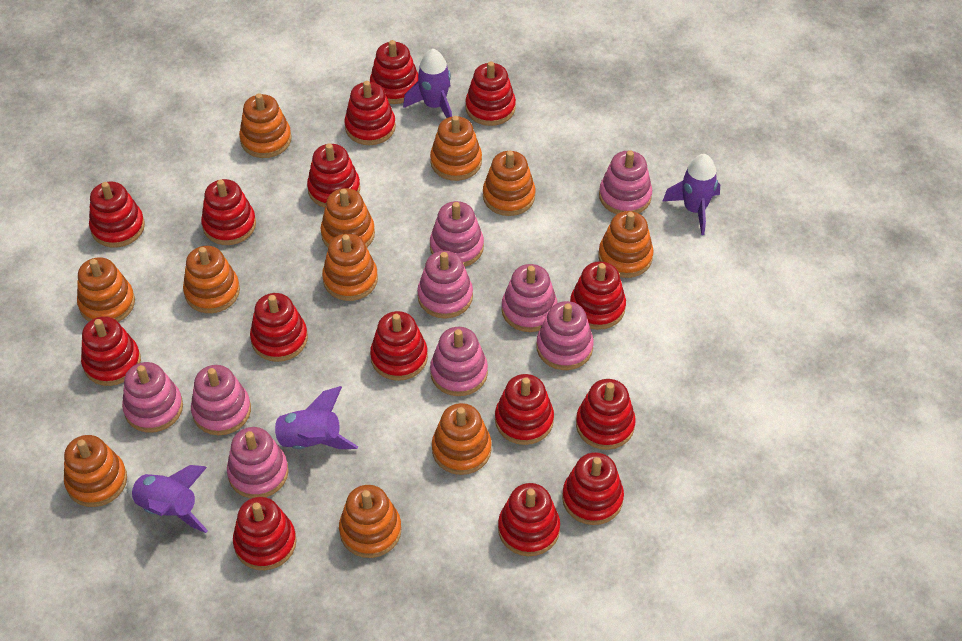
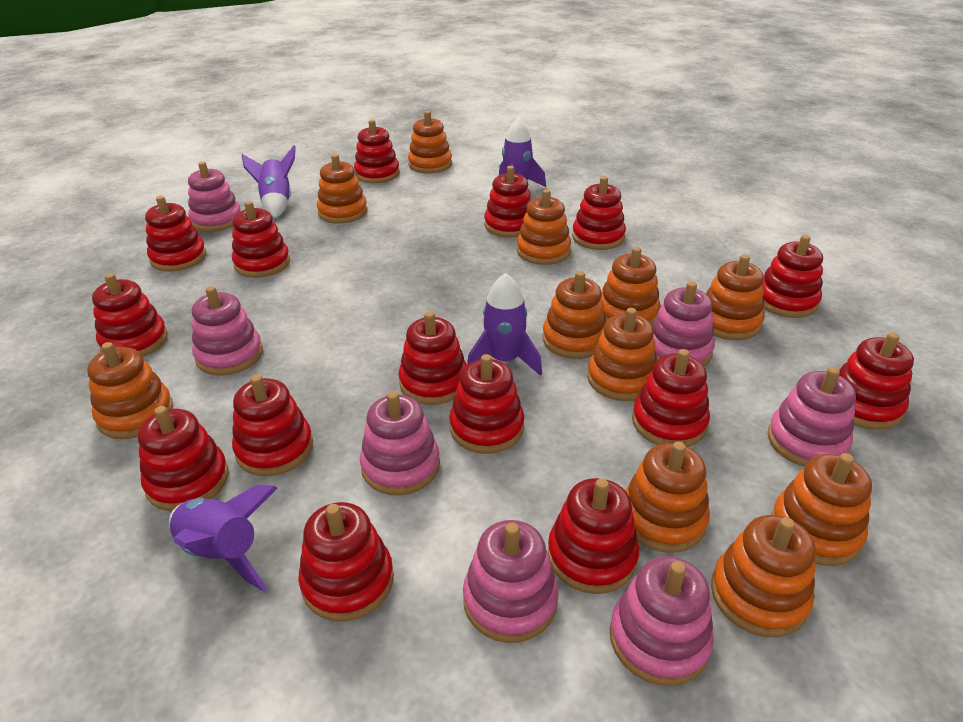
pink stacking toy: 9 -> 7

